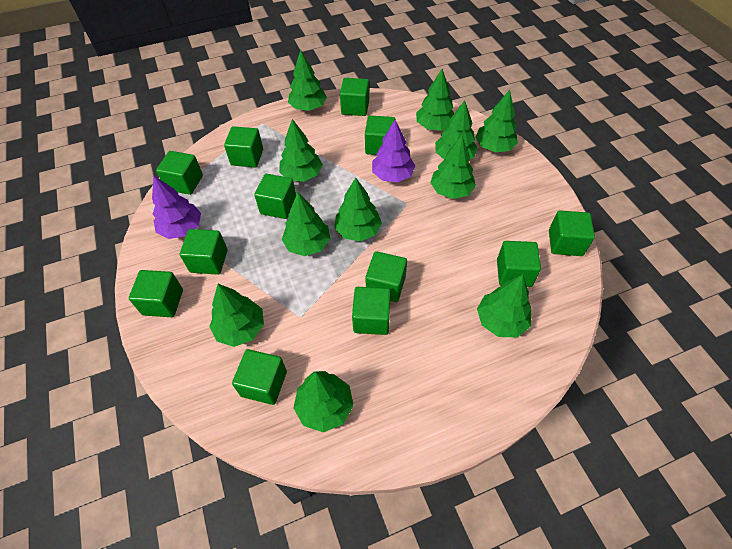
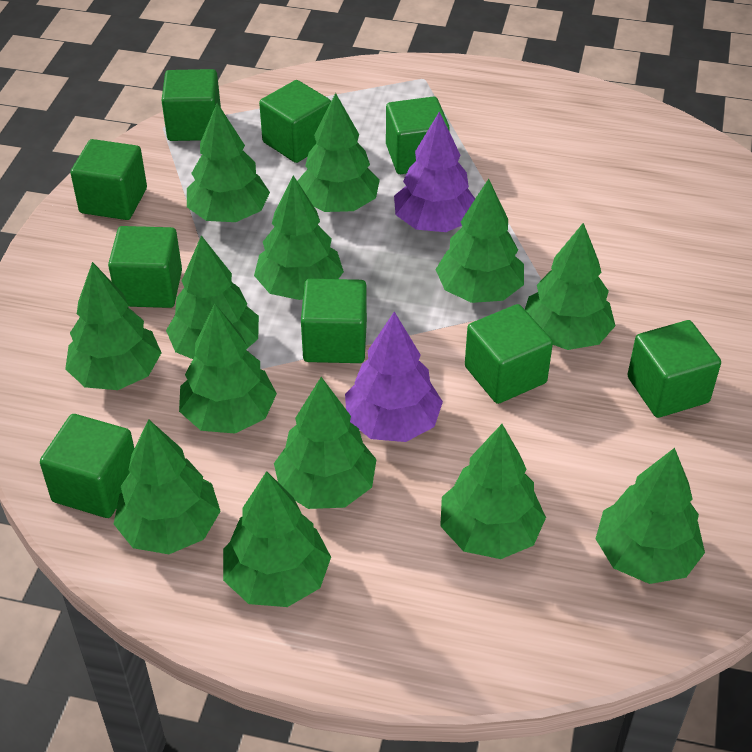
green cube: 12 -> 9
green tree: 11 -> 13

